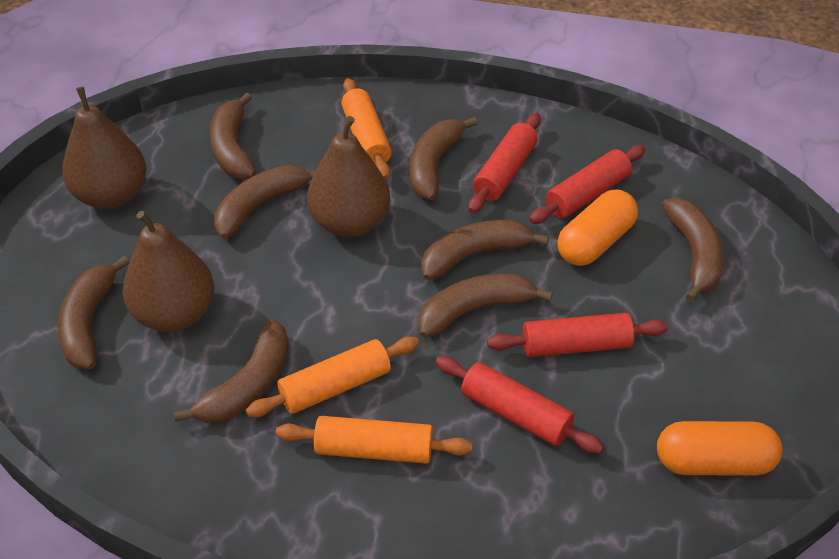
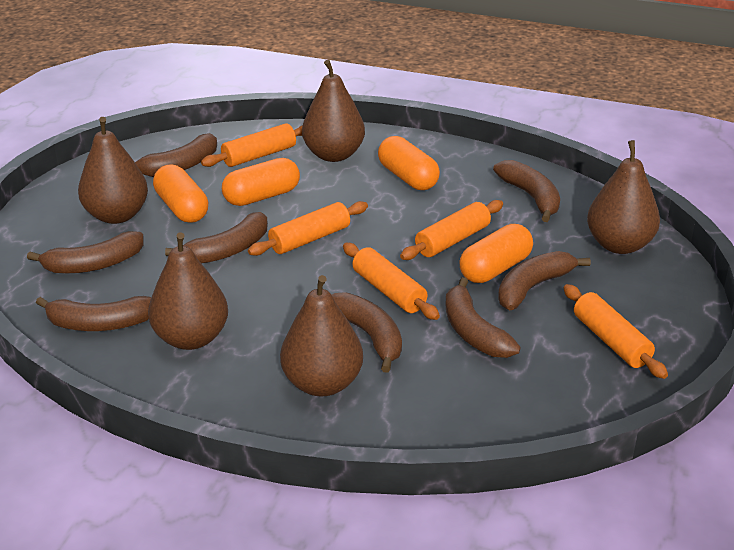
brown pear: 3 -> 5
orange capsule: 2 -> 4
orange rolling pin: 3 -> 5
red rolling pin: 4 -> 0

